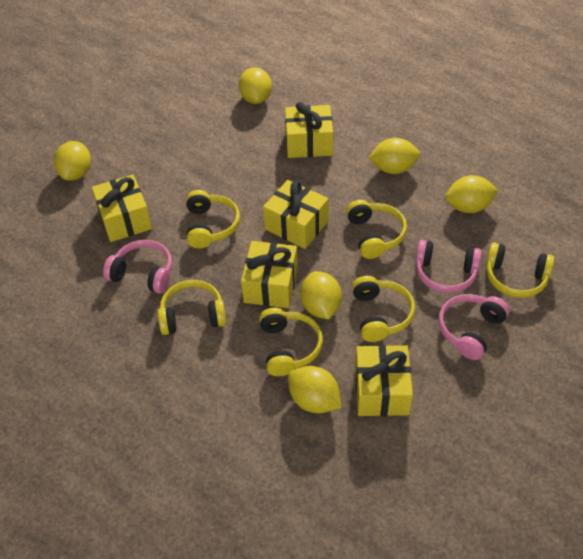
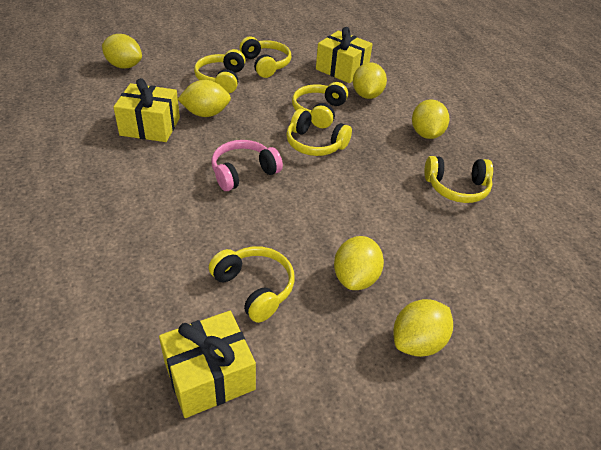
pink headphones: 3 -> 1
yellow gift: 5 -> 3

